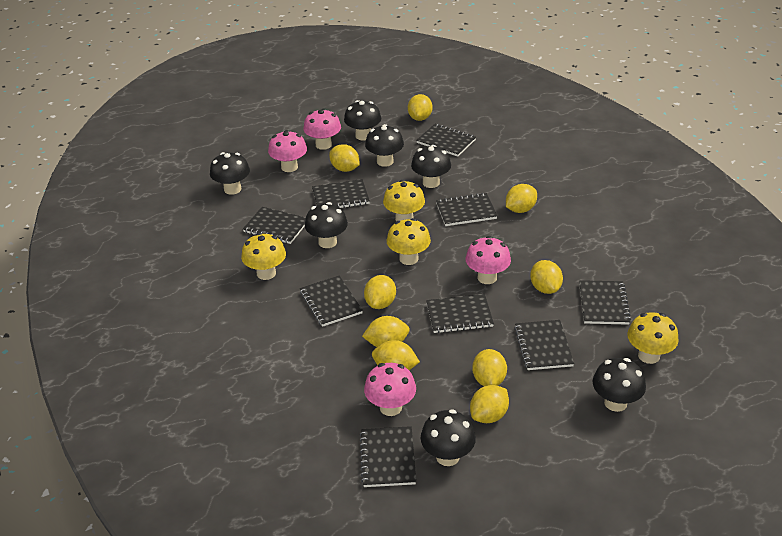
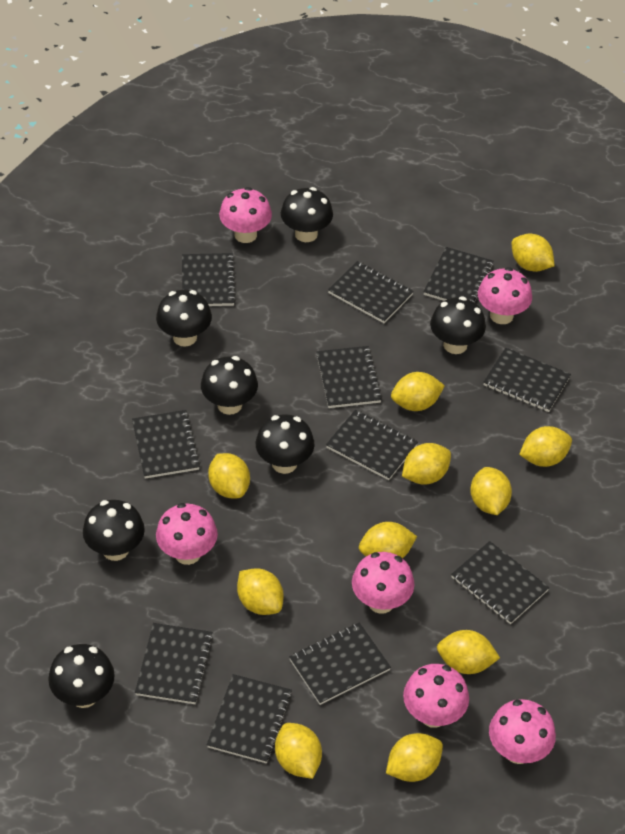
black notebook: 9 -> 11
pink mushroom: 4 -> 6
yellow lemon: 9 -> 11
yellow mushroom: 4 -> 0

